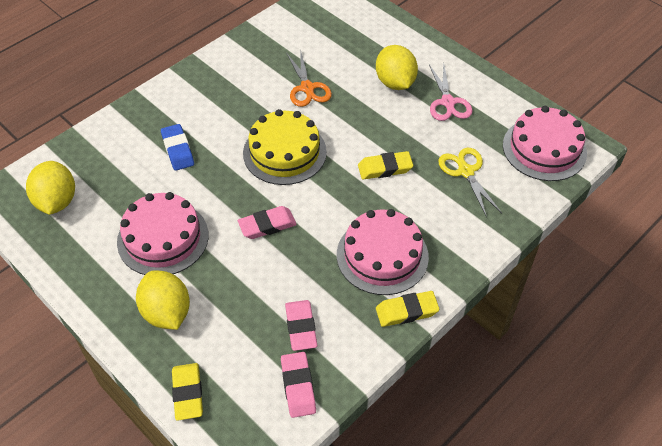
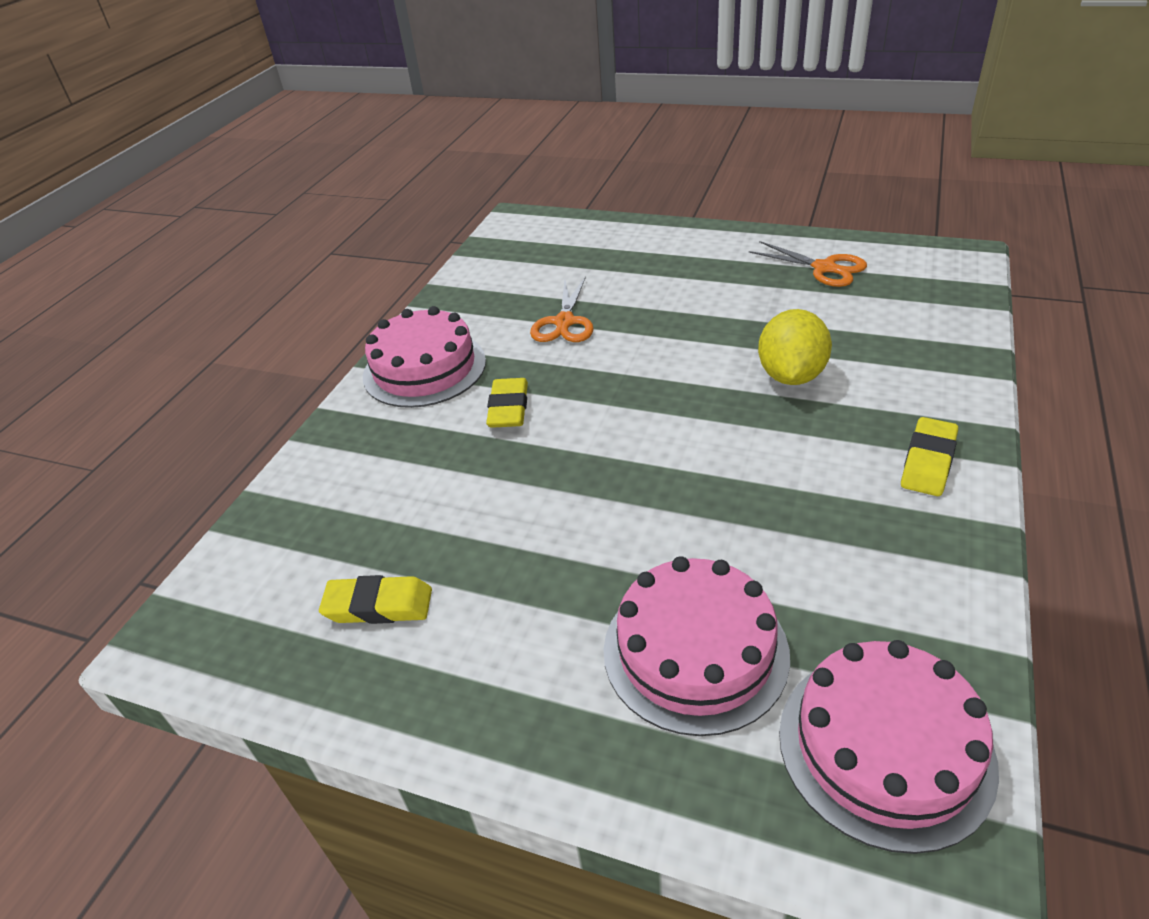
blue eraser: 1 -> 0
orange scissors: 1 -> 2
pink eraser: 3 -> 0
pink scissors: 1 -> 0
yellow cake: 1 -> 0
yellow lemon: 3 -> 1
yellow scissors: 1 -> 0

